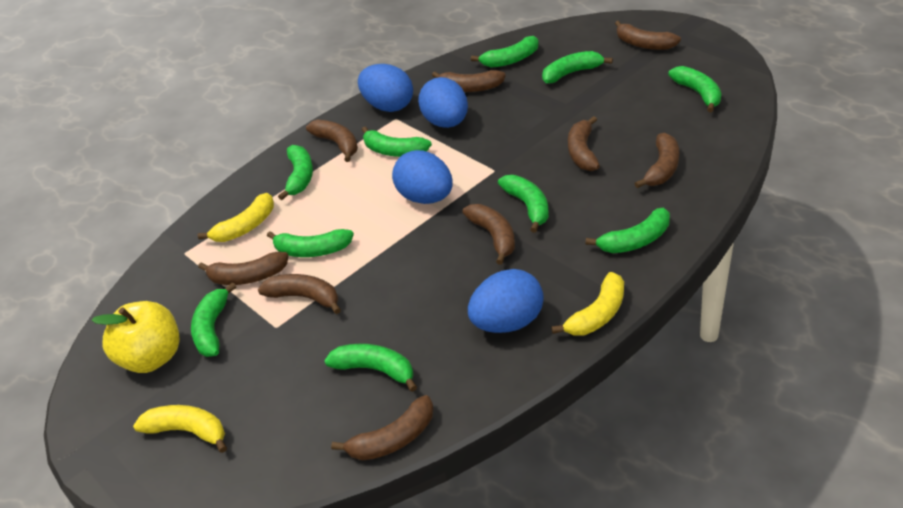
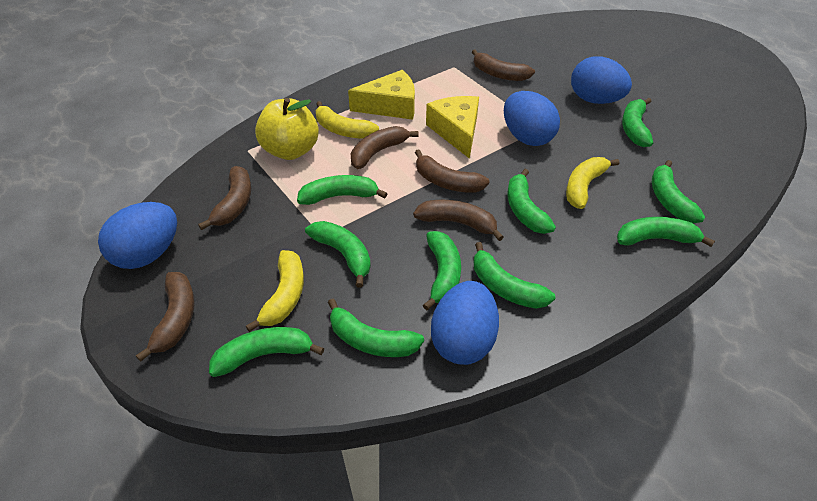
brown banana: 9 -> 6
yellow cheese: 0 -> 2

